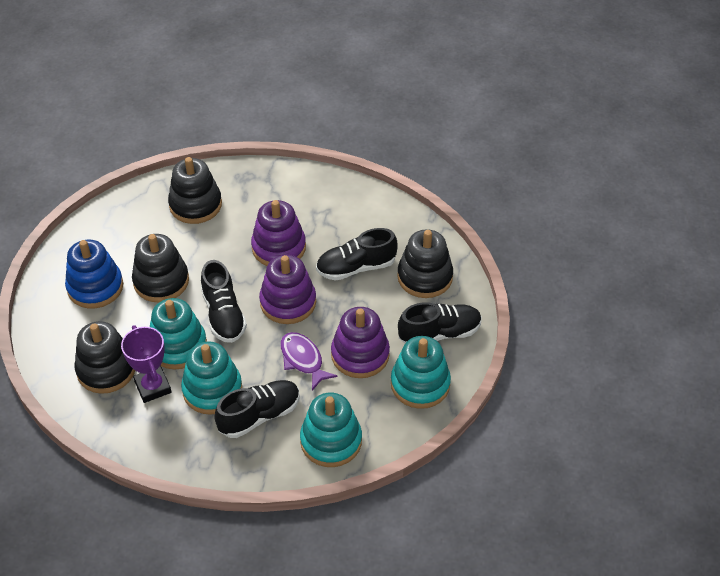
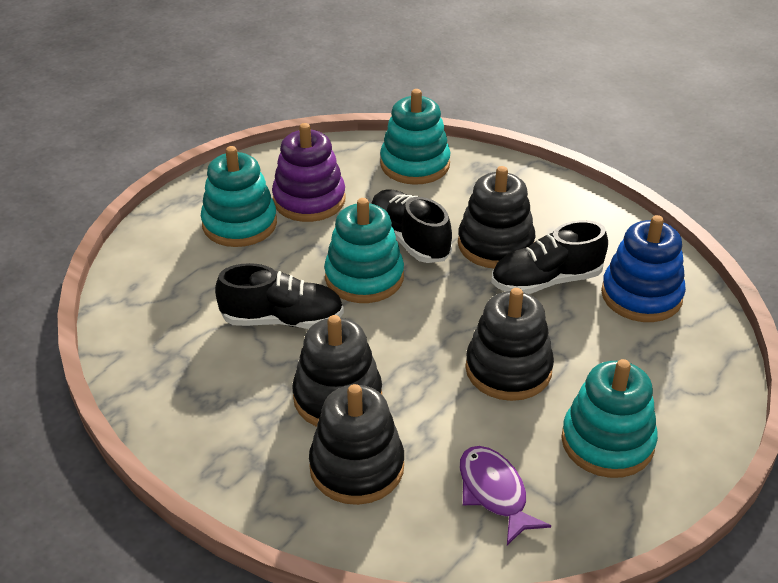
black shoe: 4 -> 3
purple stacking toy: 3 -> 1
purple trophy: 1 -> 0

